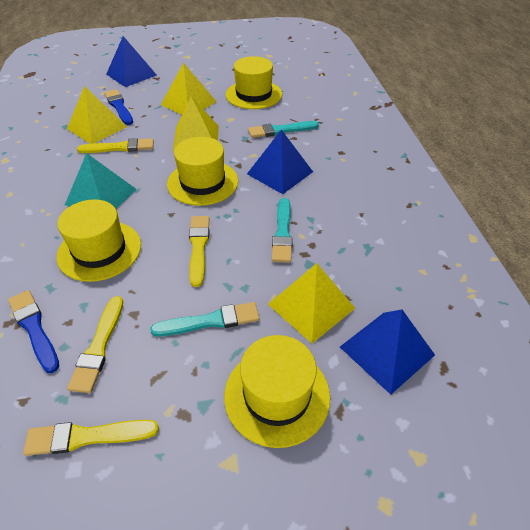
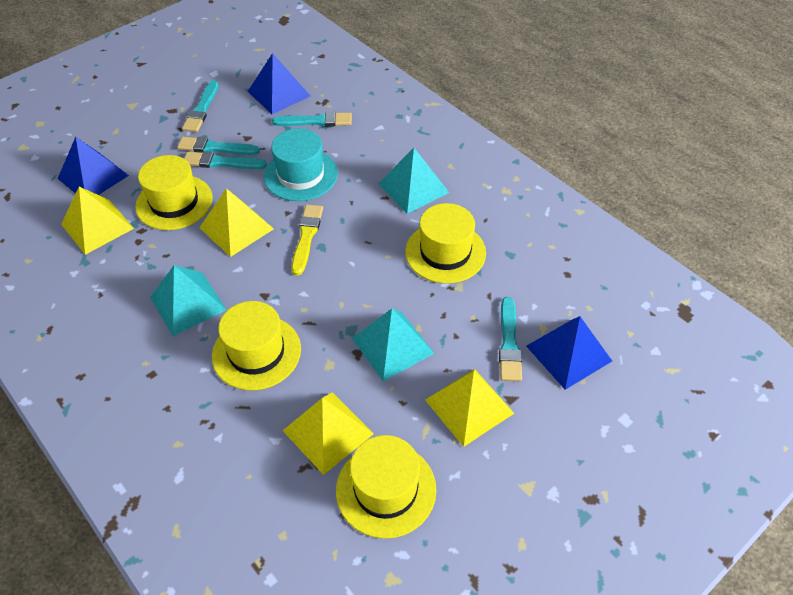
blue brush: 2 -> 0
turquoise brush: 3 -> 5
turquoise hat: 0 -> 1
turquoise pyramid: 1 -> 3
yellow brush: 4 -> 1

